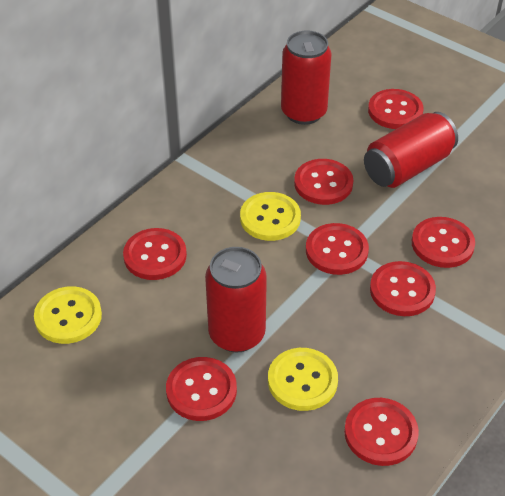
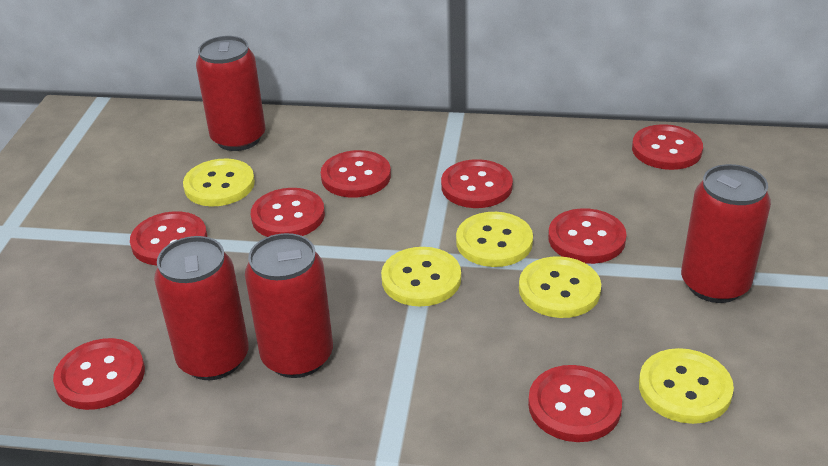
red can: 3 -> 4
yellow button: 3 -> 5

